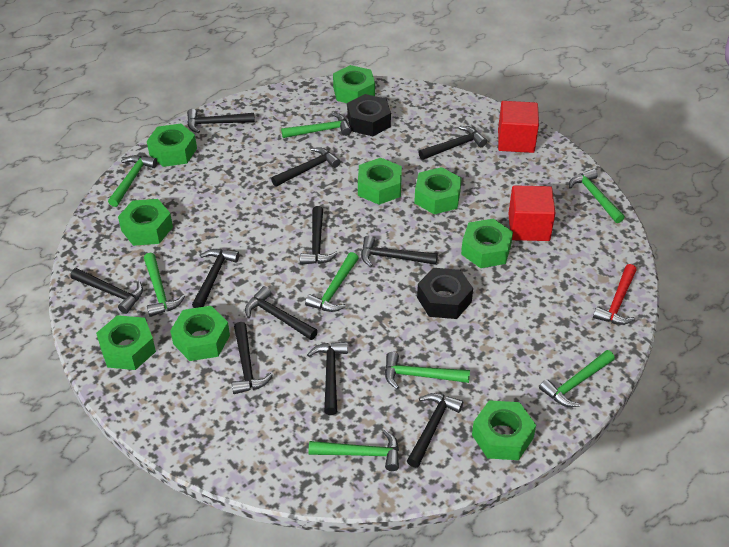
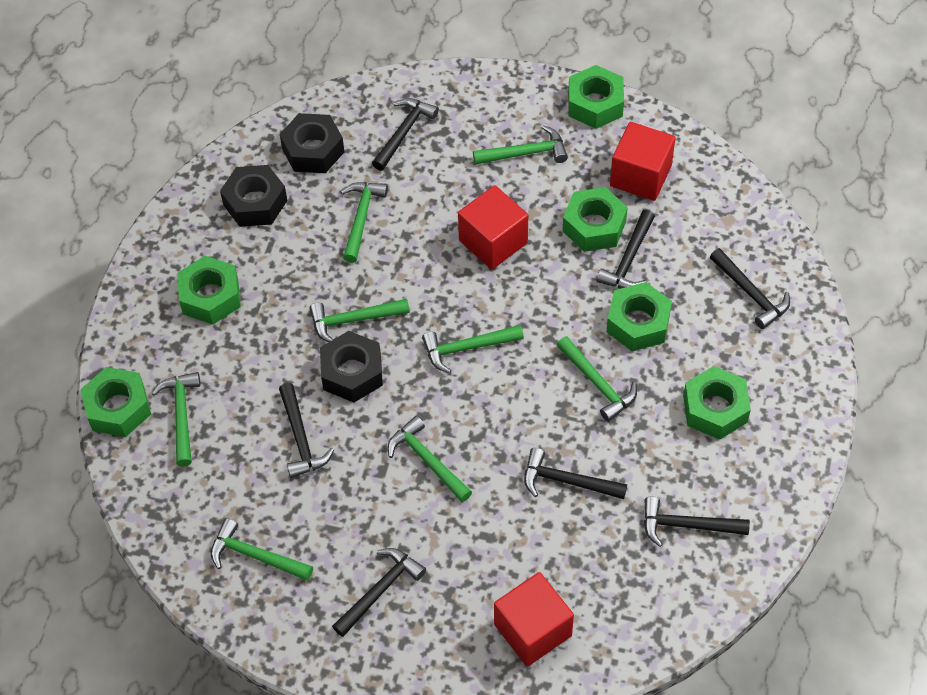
black hammer: 11 -> 7
black nut: 2 -> 3
green nut: 9 -> 6
red cube: 2 -> 3
red hammer: 1 -> 0

